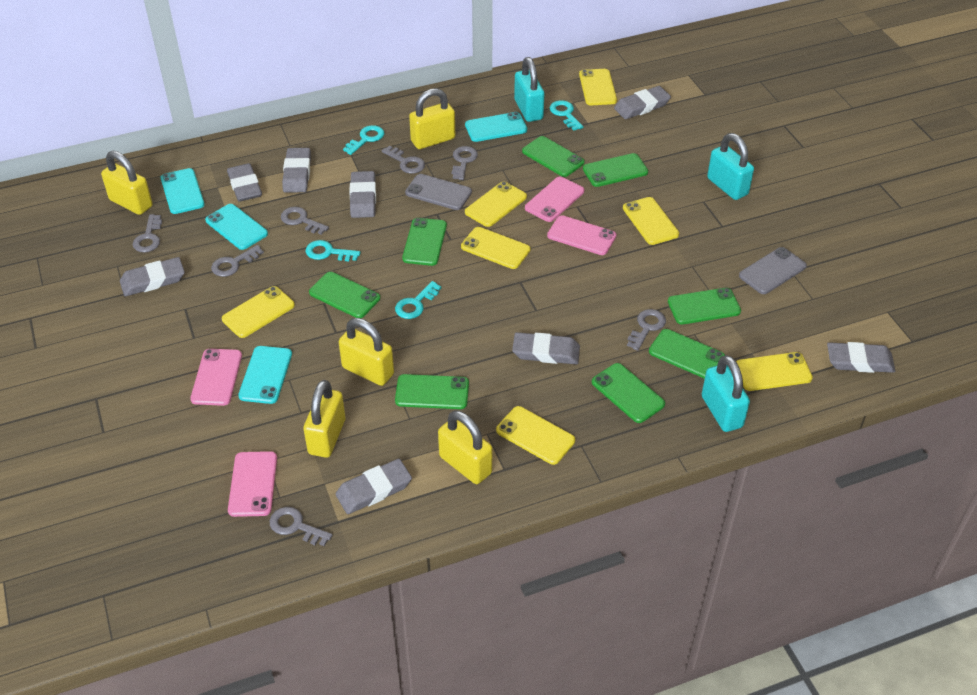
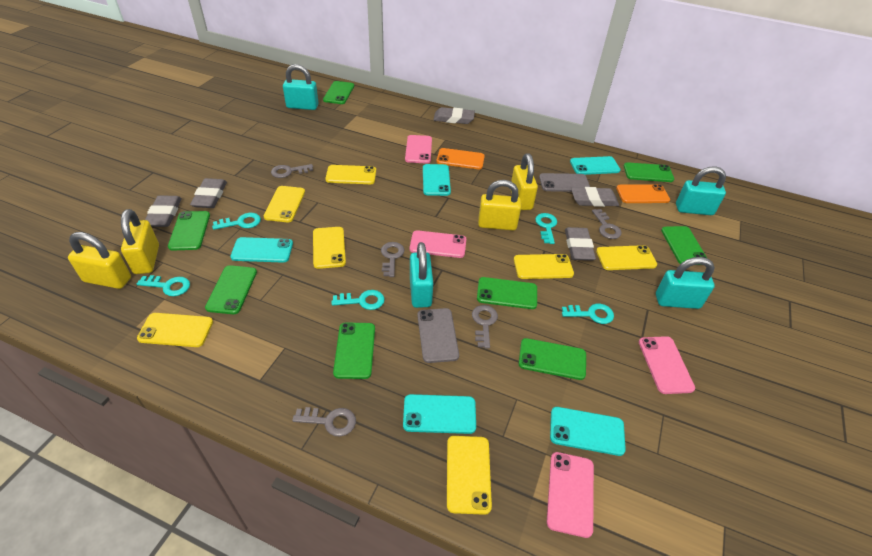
grey eraser: 8 -> 5
grey key: 7 -> 5
orange phone: 0 -> 2
turquoise key: 4 -> 5
turquoise padlock: 3 -> 4
turquoise phone: 4 -> 5
yellow padlock: 5 -> 4

